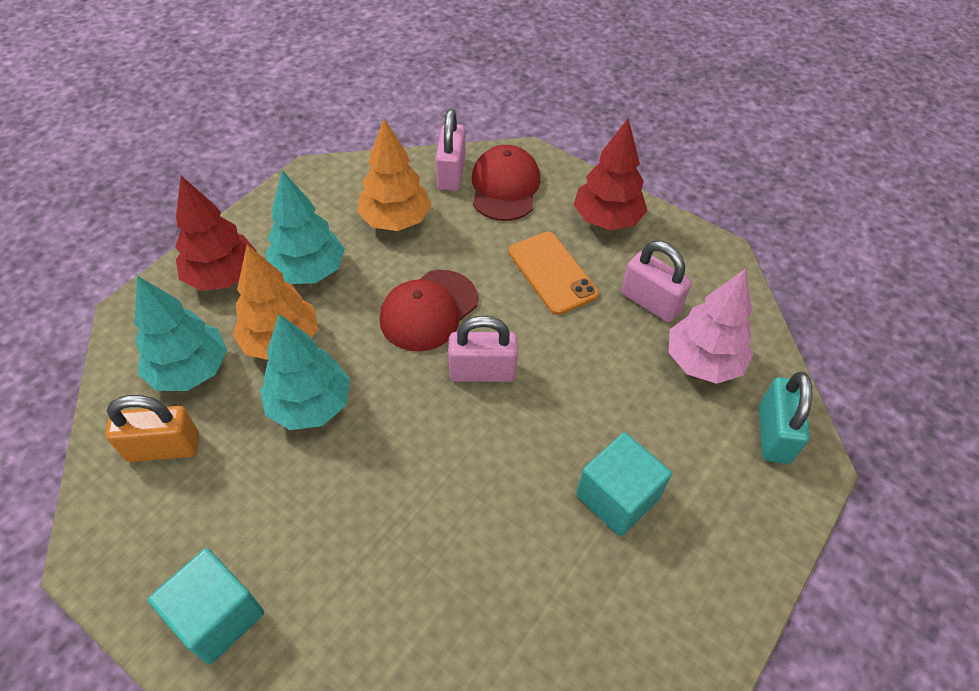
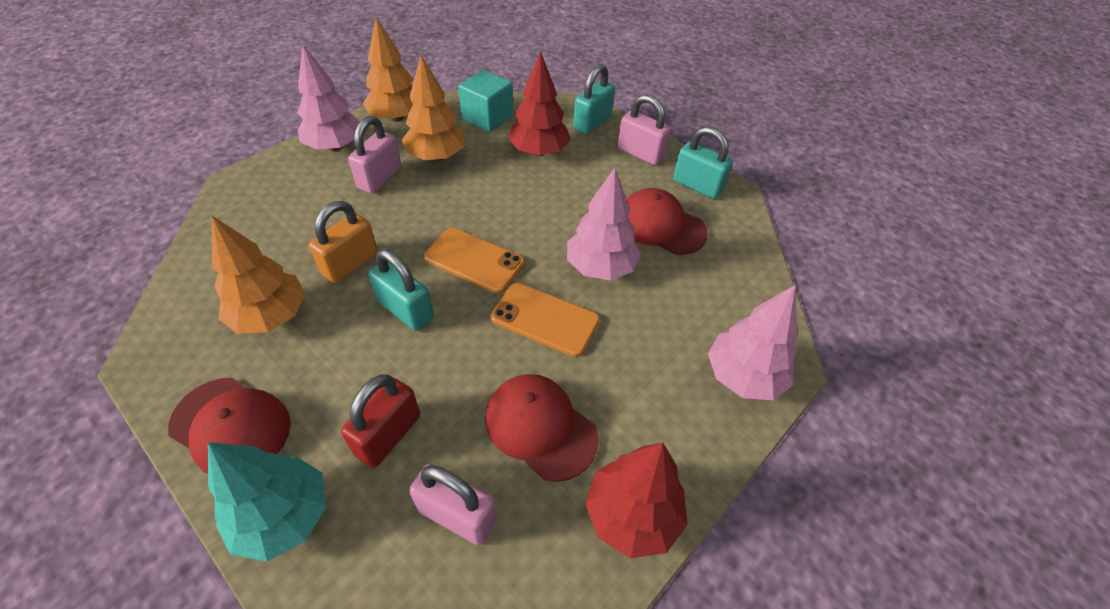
orange phone: 1 -> 2
orange tree: 2 -> 3
pink tree: 1 -> 3
red cap: 2 -> 3
red padlock: 0 -> 1
turquoise cube: 2 -> 1
turquoise padlock: 1 -> 3
turquoise tree: 3 -> 1

